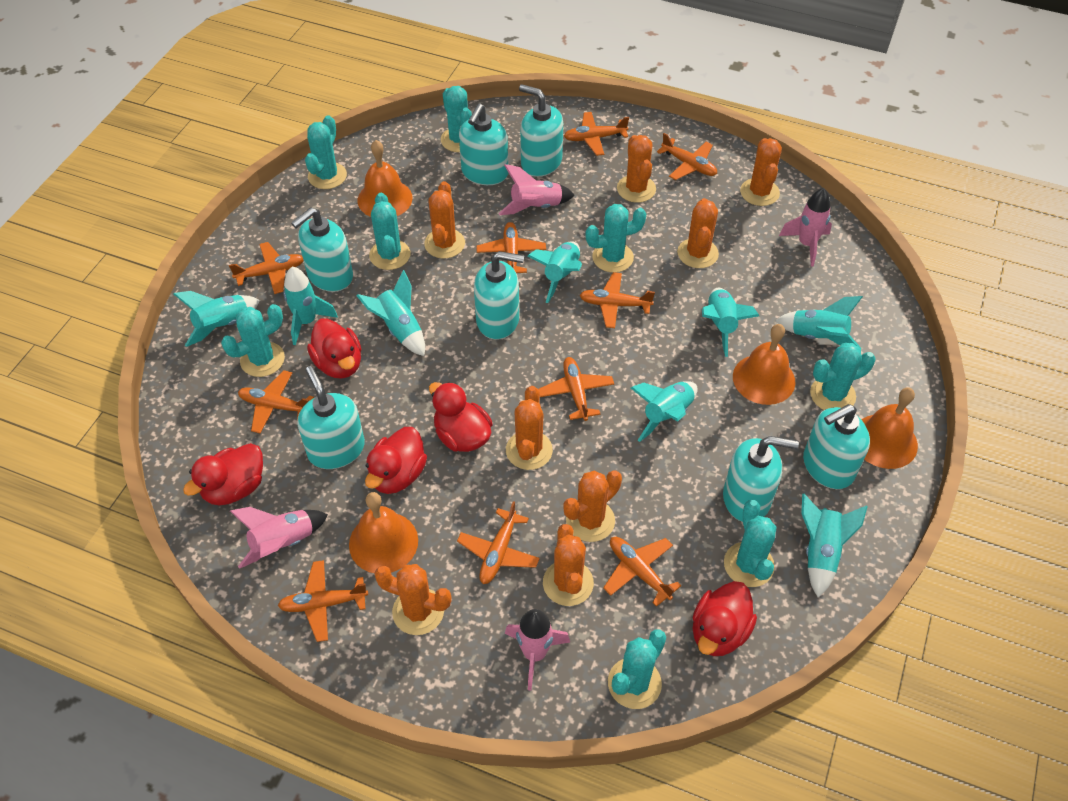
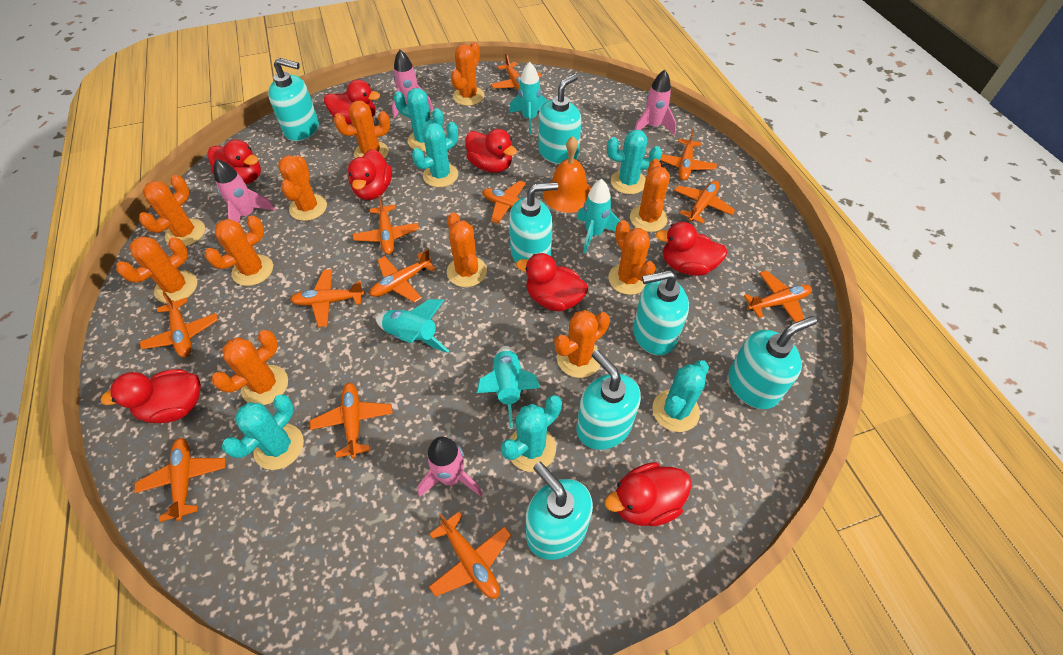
orange bell: 4 -> 1
orange cactus: 8 -> 11
orange plane: 10 -> 12
red duck: 5 -> 8
turquoise cactus: 8 -> 6
turquoise rocket: 8 -> 4

